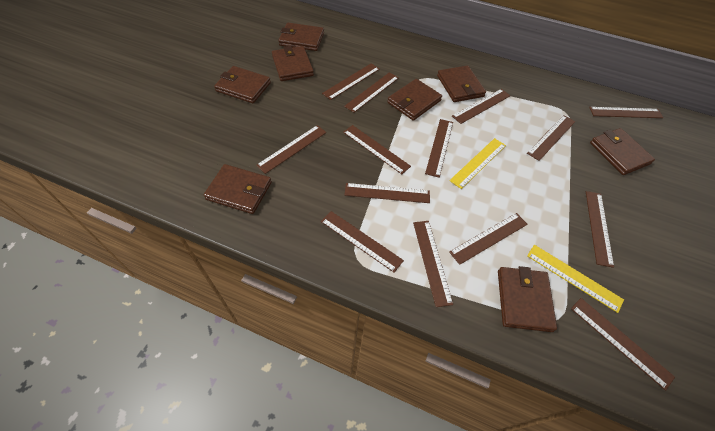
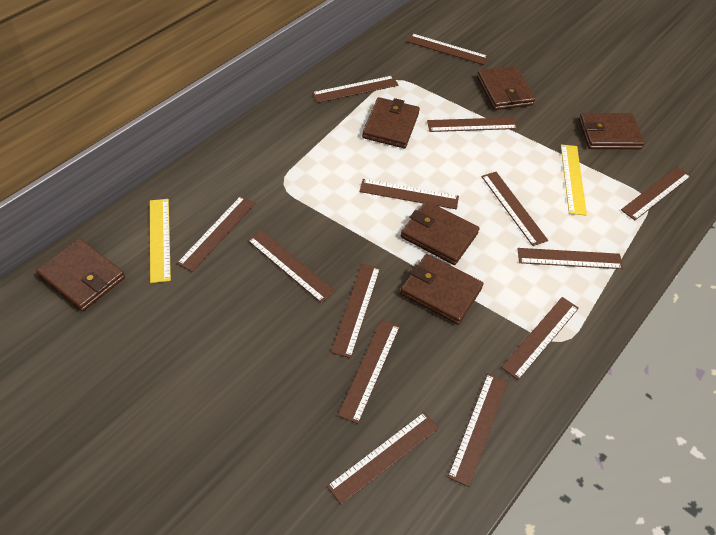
brown wallet: 8 -> 6

